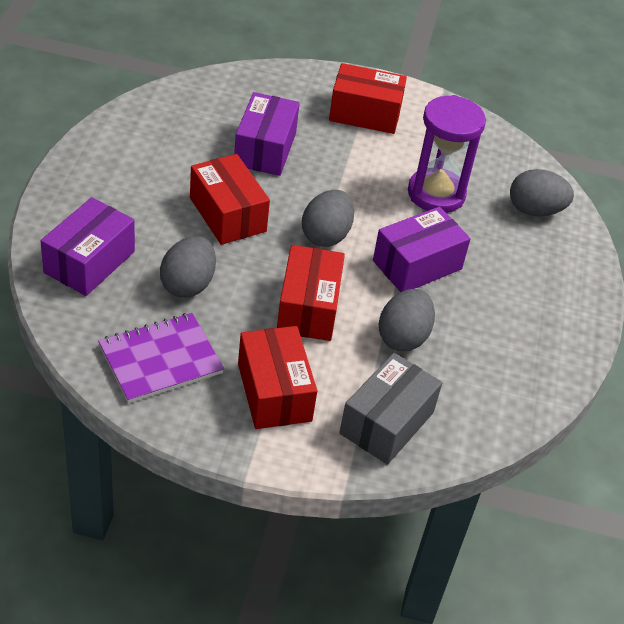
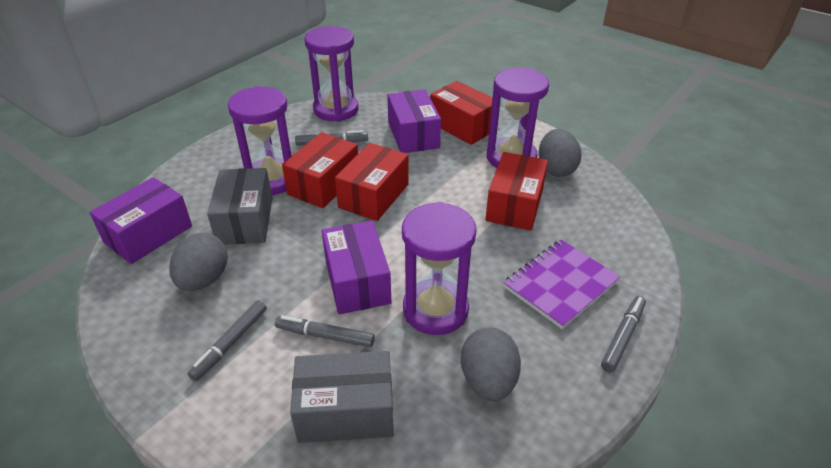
grey box: 1 -> 2
grey egg: 4 -> 3
grey marker: 0 -> 4
purple hourglass: 1 -> 4

